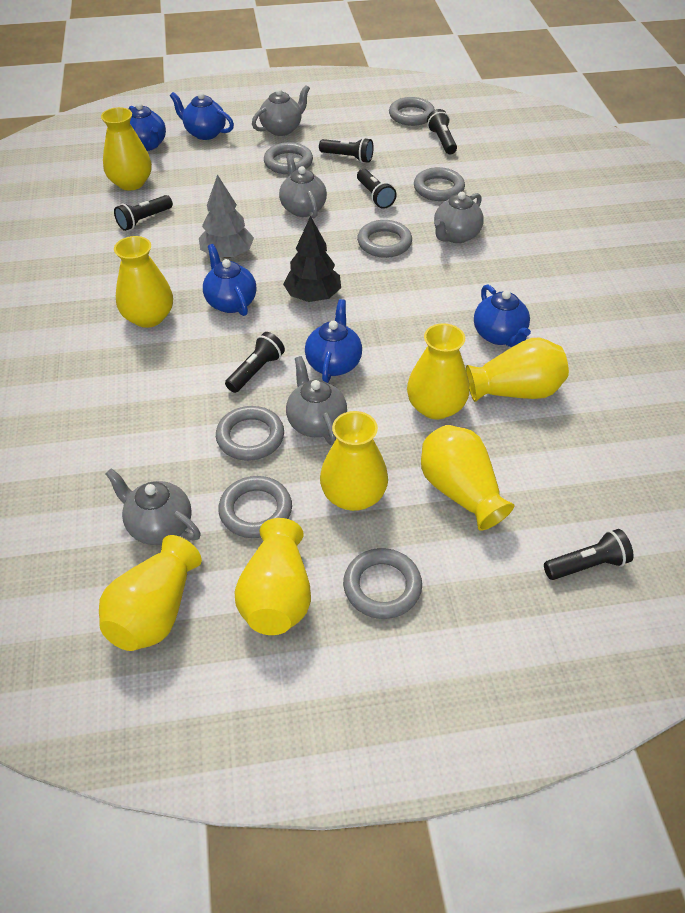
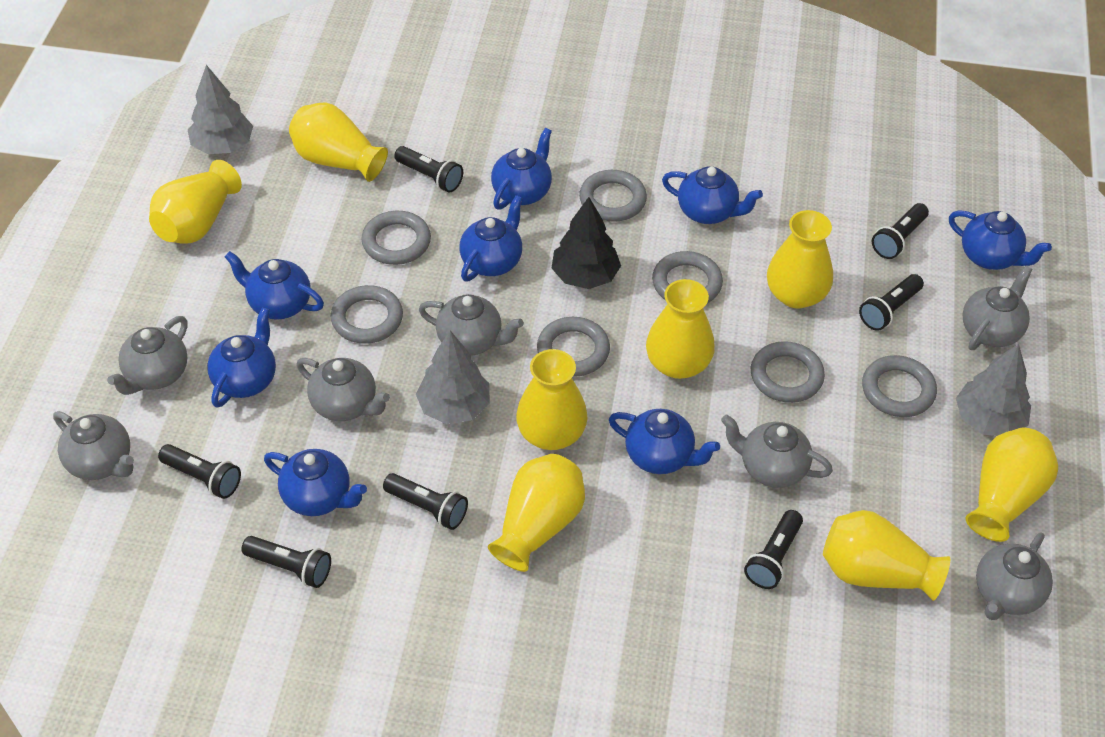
black flashlight: 6 -> 7
blue teapot: 5 -> 8
grey teapot: 5 -> 7
grey tree: 1 -> 3

